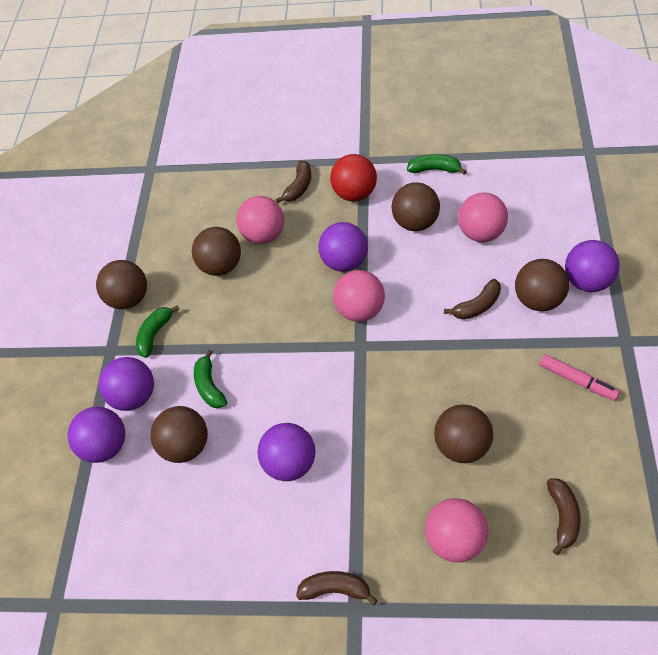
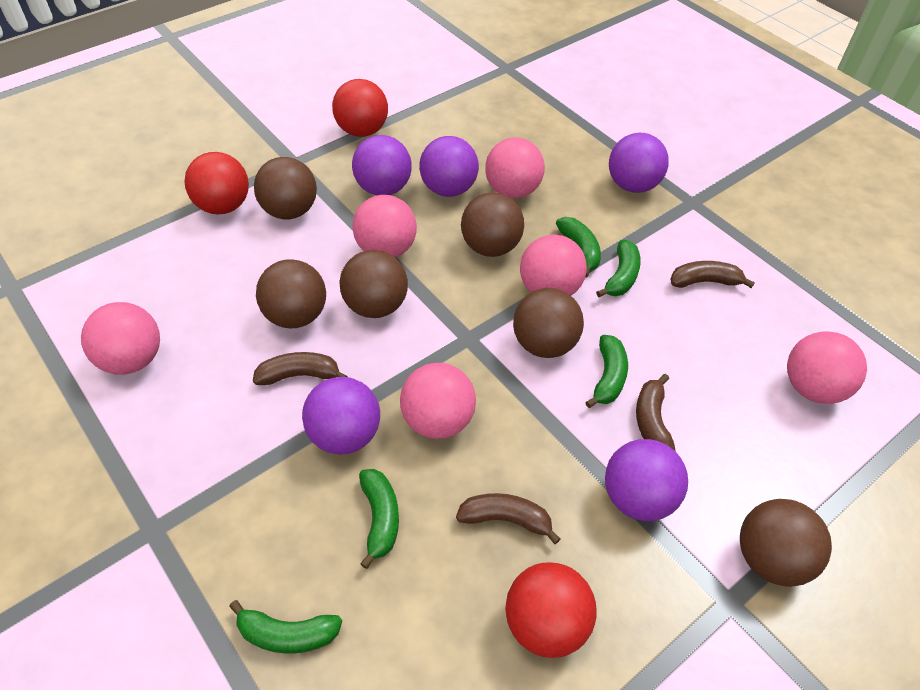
green banana: 3 -> 5
pink ball: 4 -> 6
pink marker: 1 -> 0
red ball: 1 -> 3

